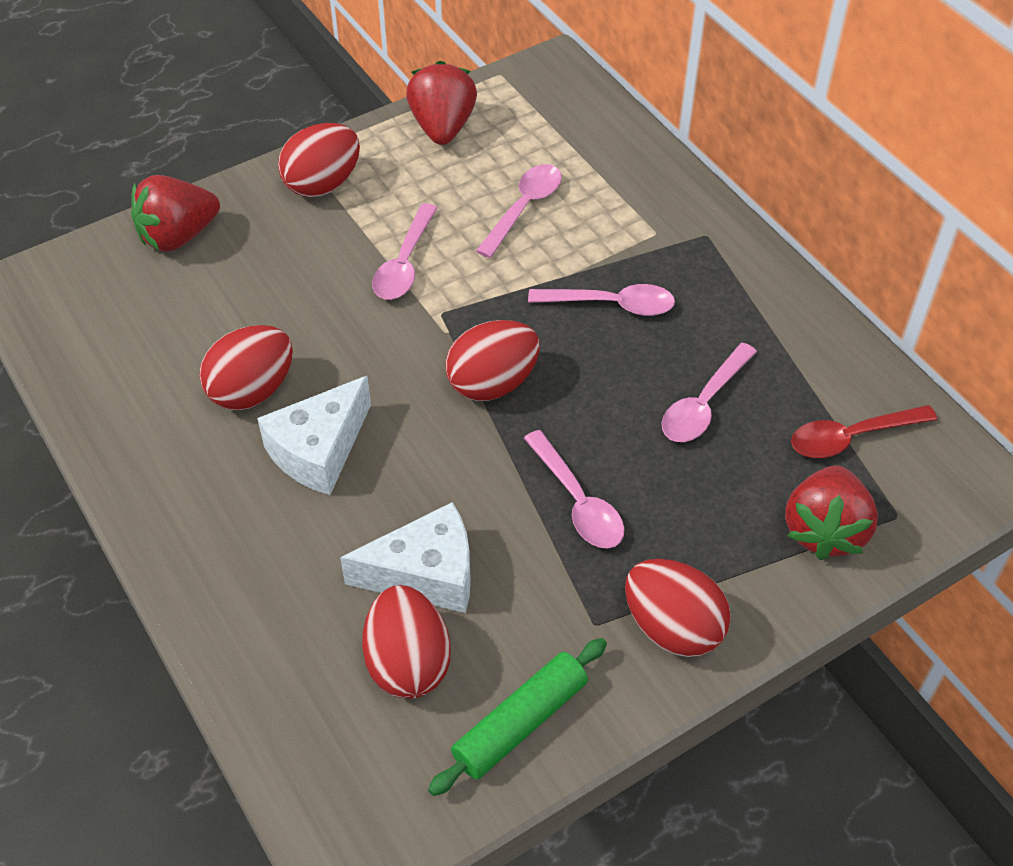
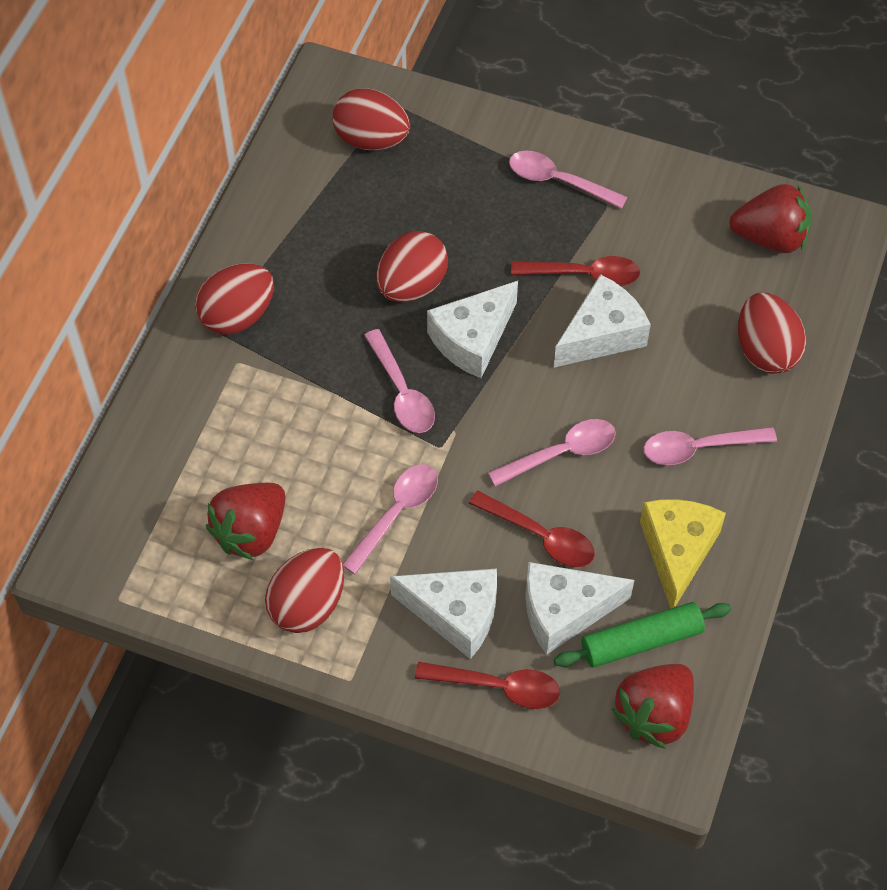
red spoon: 1 -> 3
white cheese: 2 -> 4
yellow cheese: 0 -> 1

